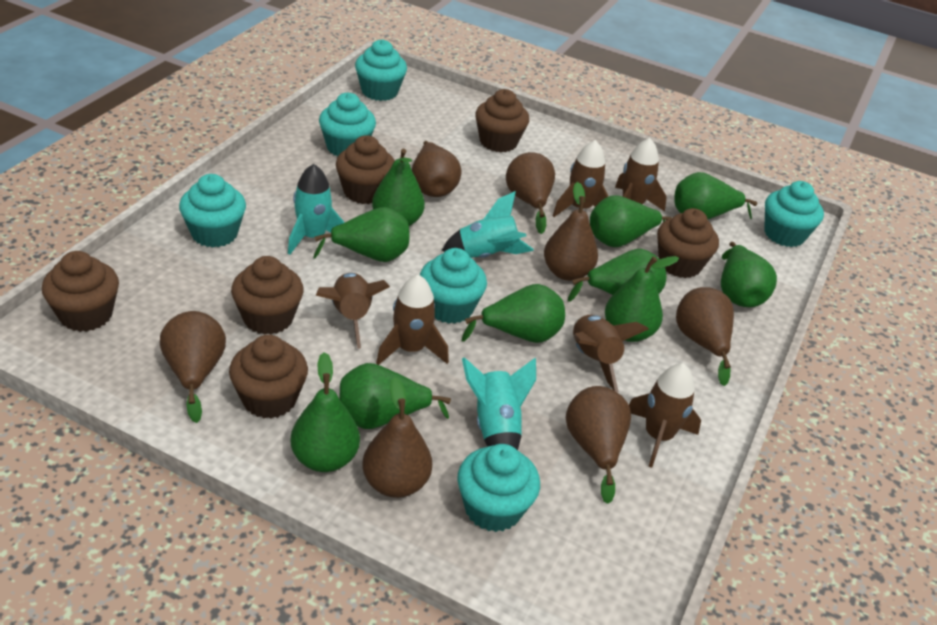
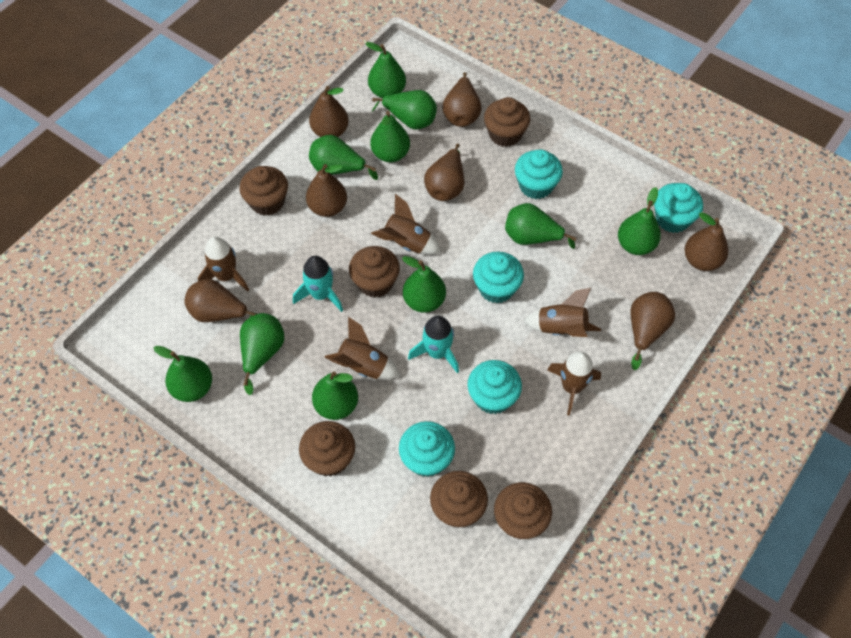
brown rocket: 6 -> 5
turquoise cupcake: 6 -> 5
turquoise rocket: 3 -> 2

